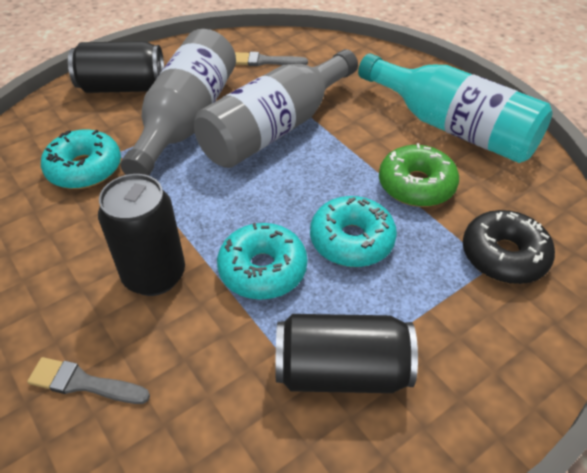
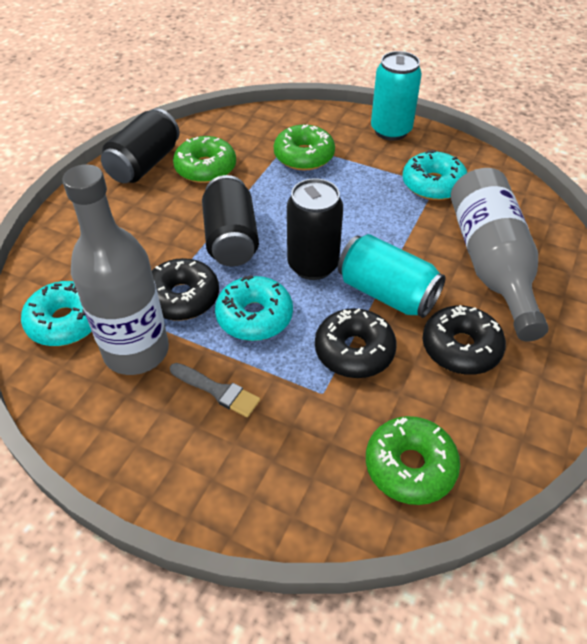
black donut: 1 -> 3
green donut: 1 -> 3
grey brush: 2 -> 1
turquoise bottle: 1 -> 0
turquoise can: 0 -> 2

